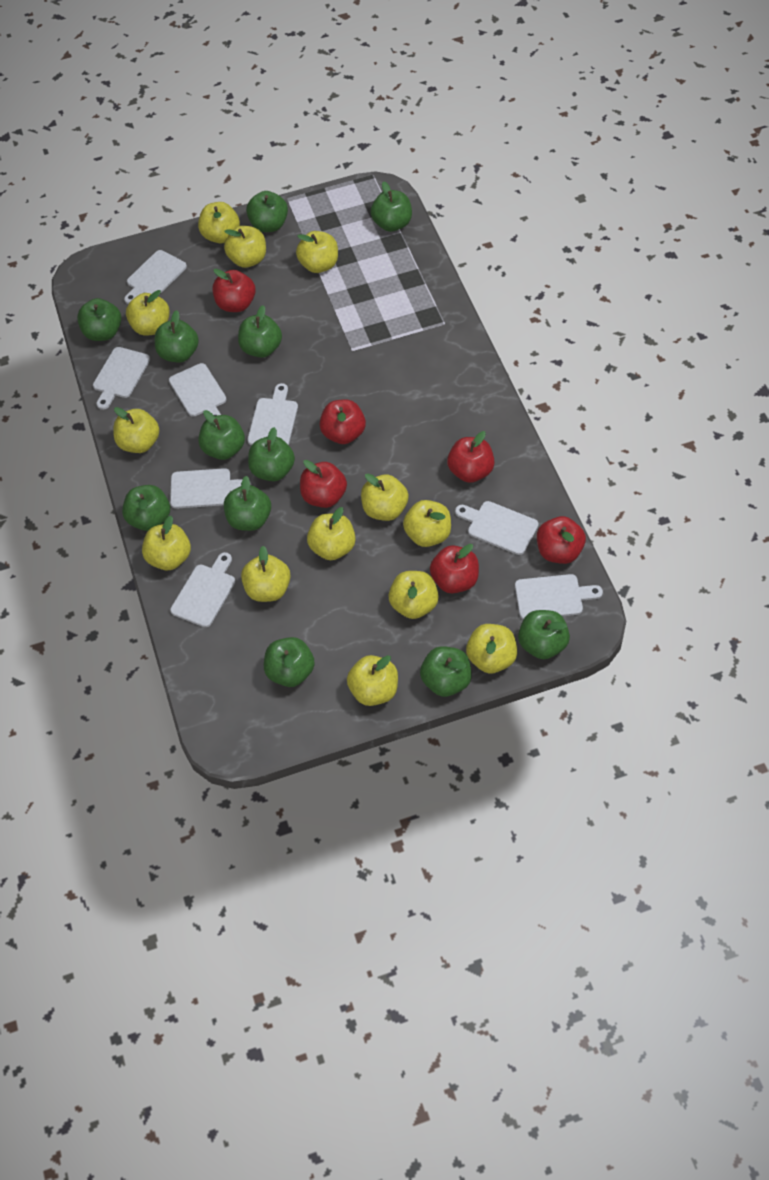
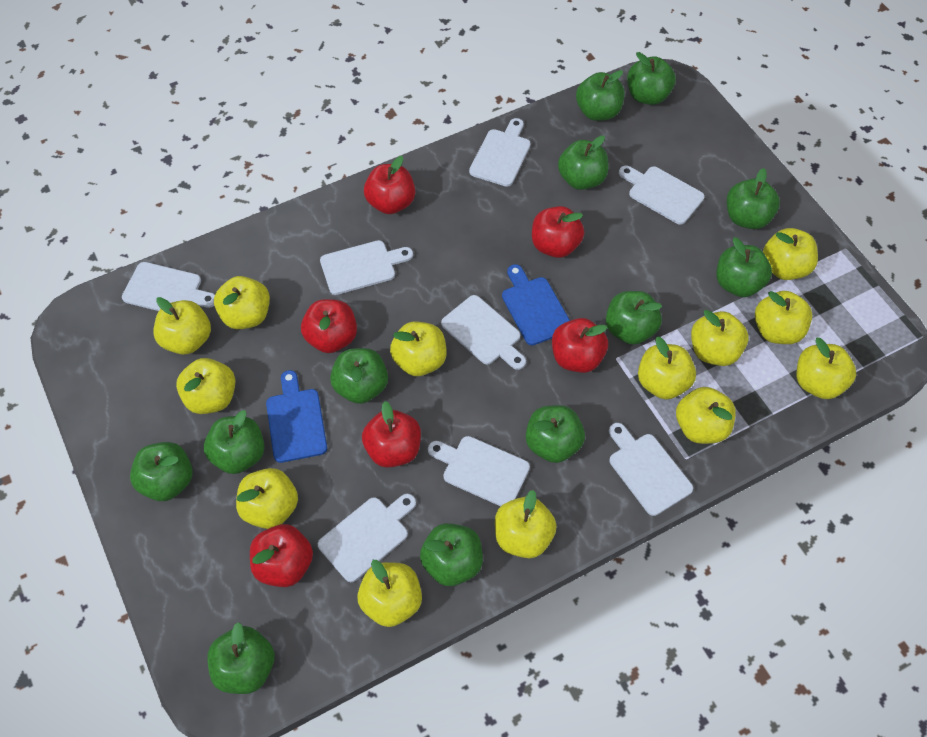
blue cutting board: 0 -> 2

